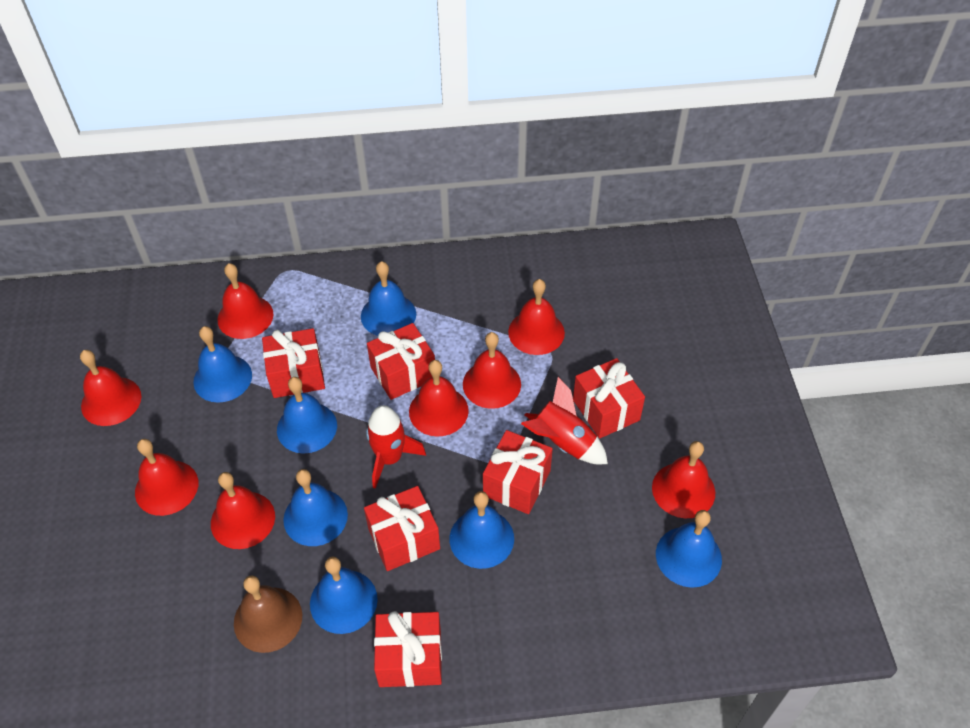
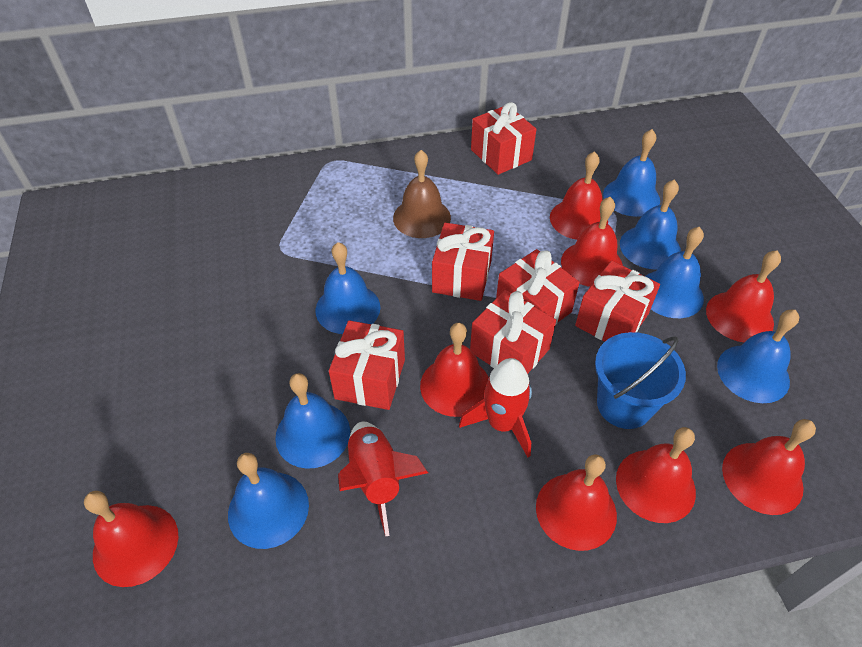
blue bucket: 0 -> 1

